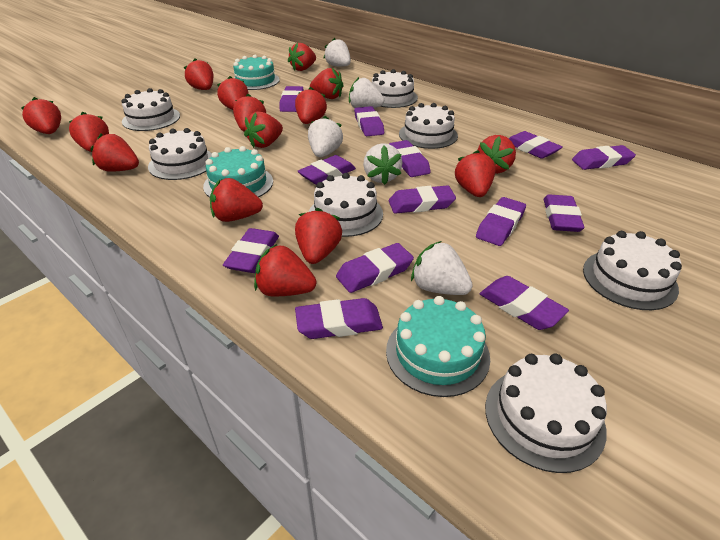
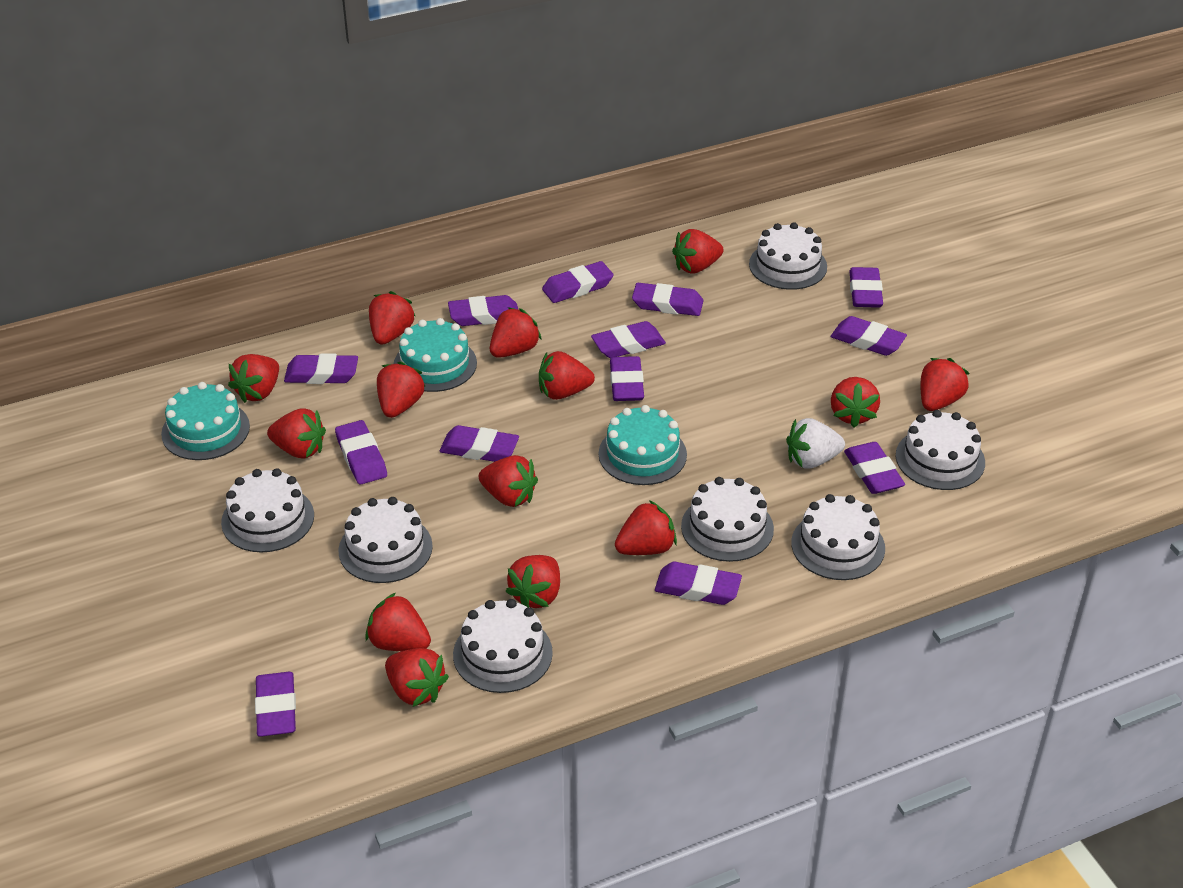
red strawberry: 15 -> 14
white strawberry: 5 -> 1

